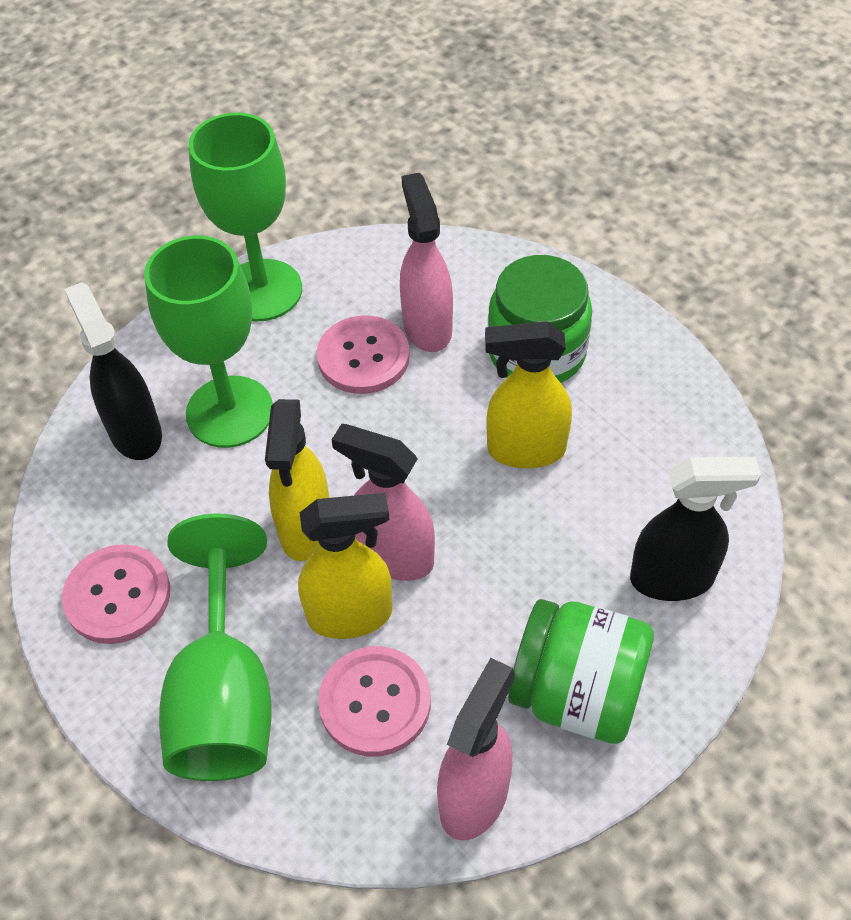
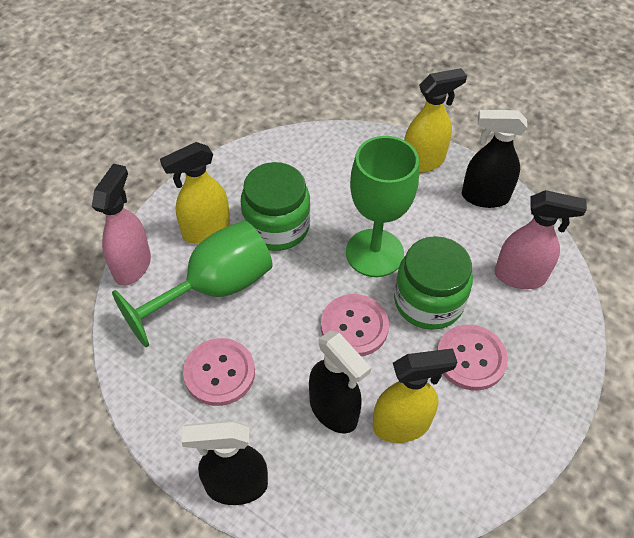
black spray bottle: 2 -> 3
green goblet: 3 -> 2
pink spray bottle: 3 -> 2

